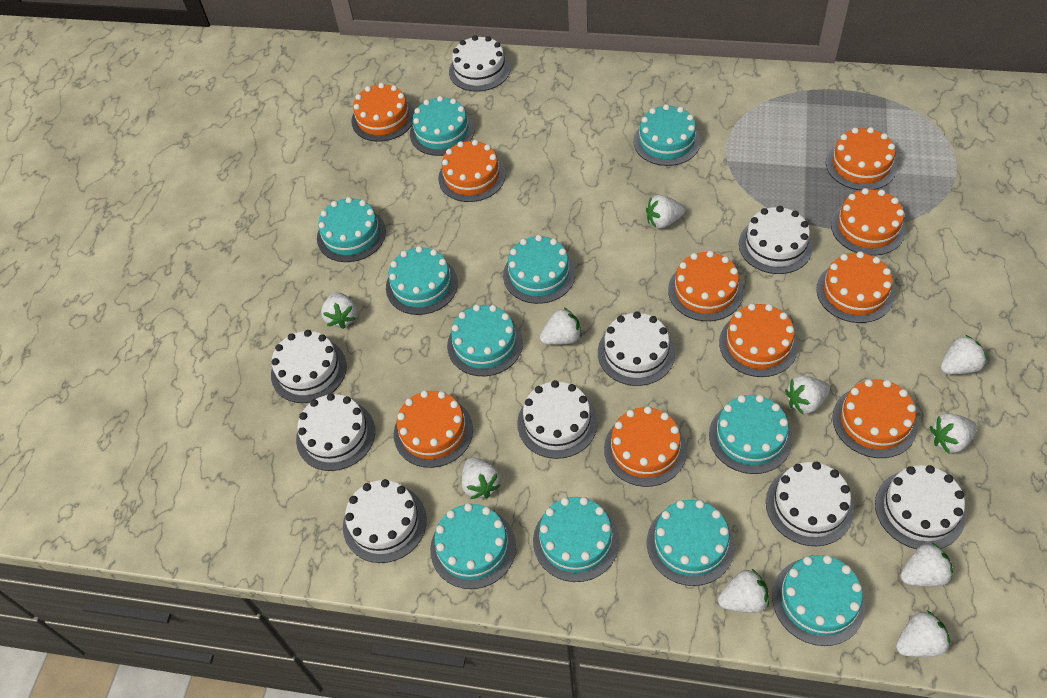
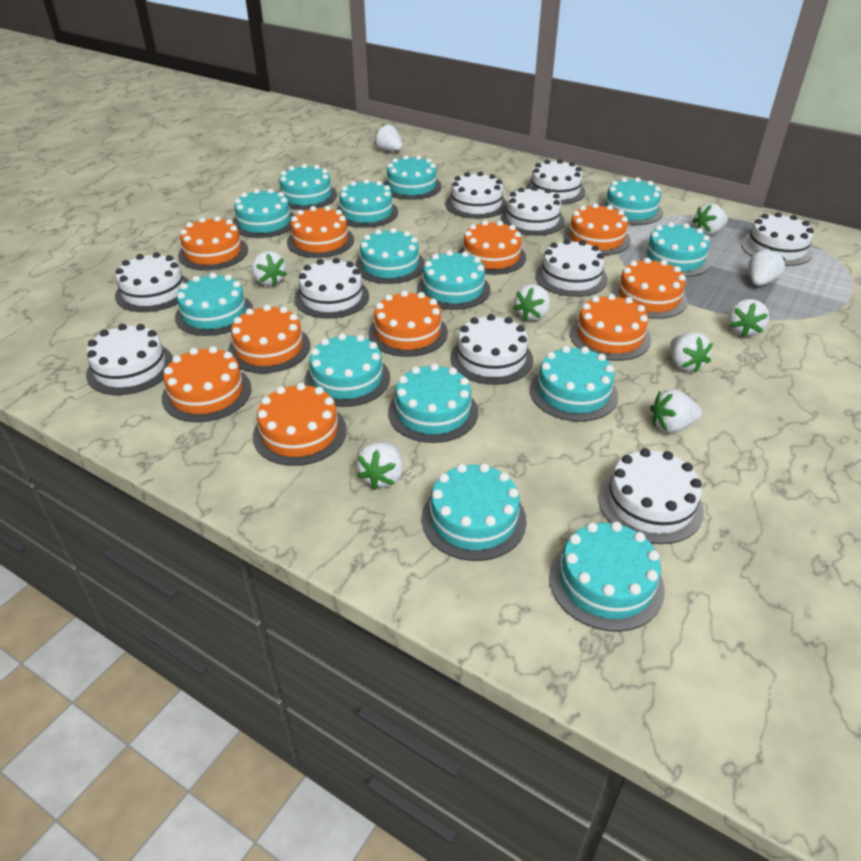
turquoise cake: 11 -> 14
white cake: 9 -> 10
white strawberry: 10 -> 9

